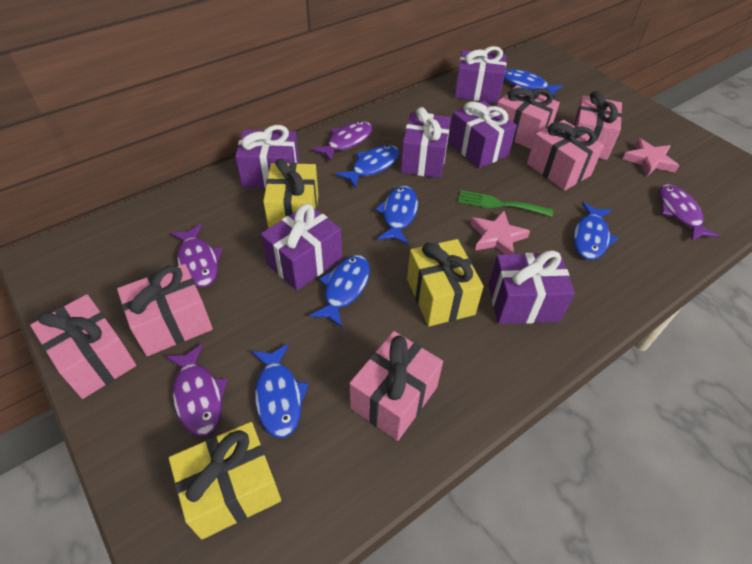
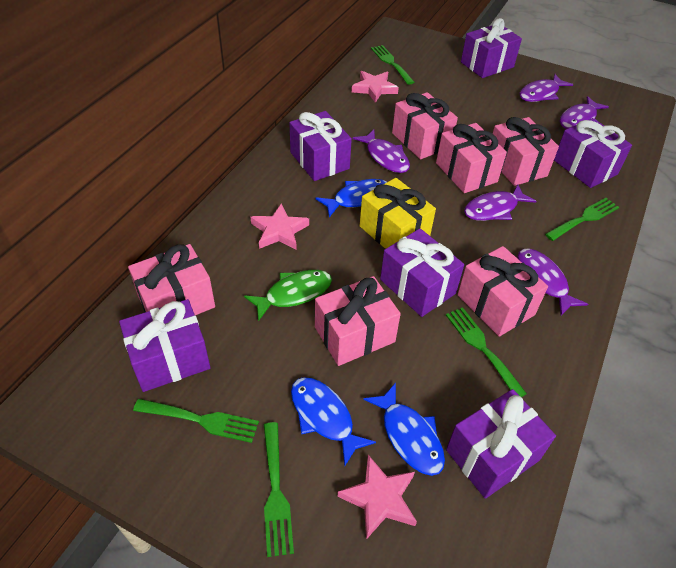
blue fish: 6 -> 3
green fish: 0 -> 1
green fork: 1 -> 5
pink star: 2 -> 3
purple fish: 4 -> 5
yellow gift: 3 -> 1

